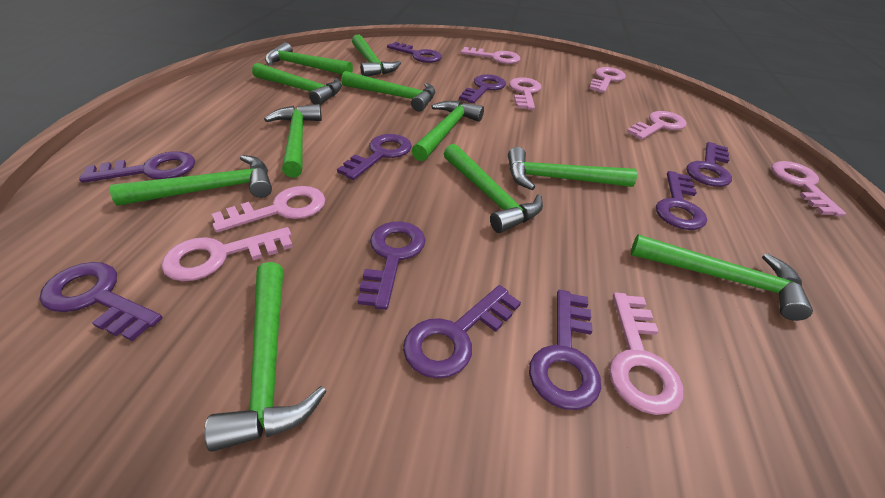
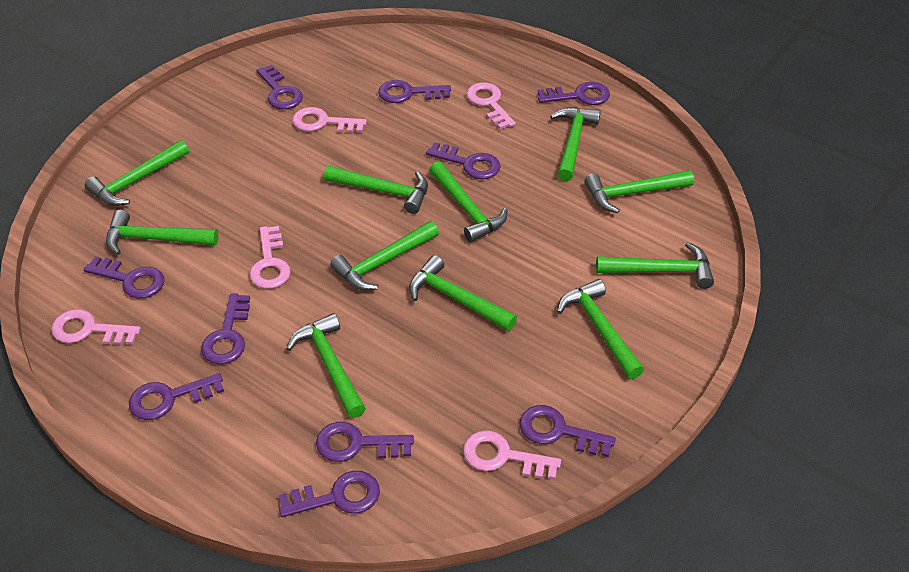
pink key: 8 -> 5

